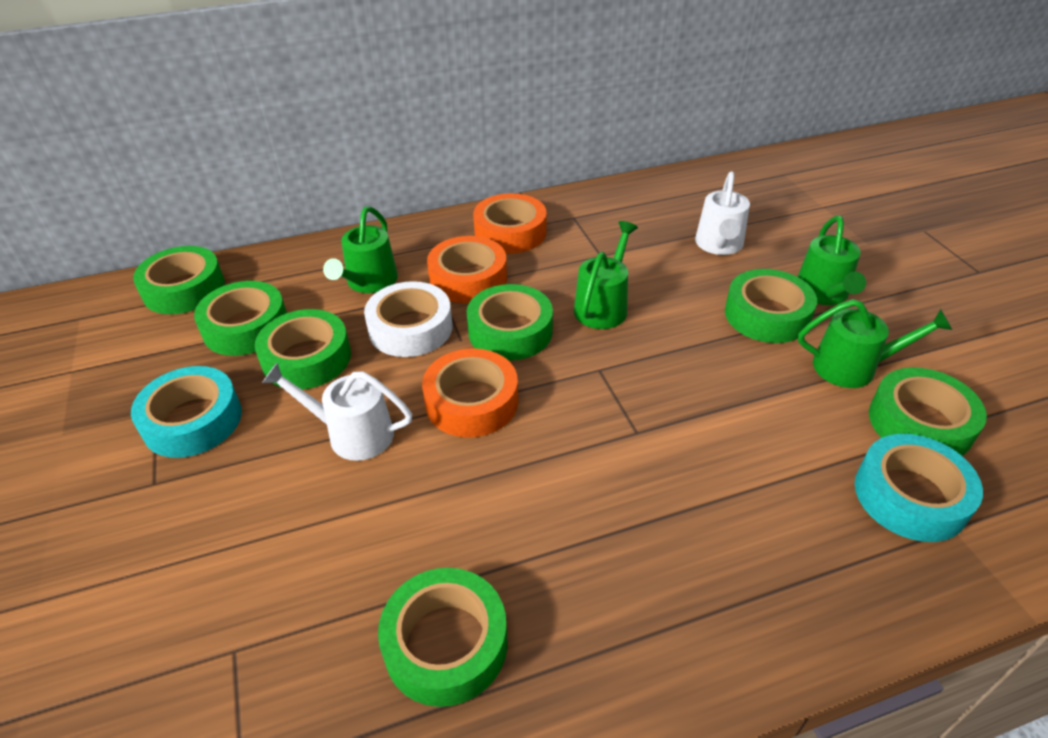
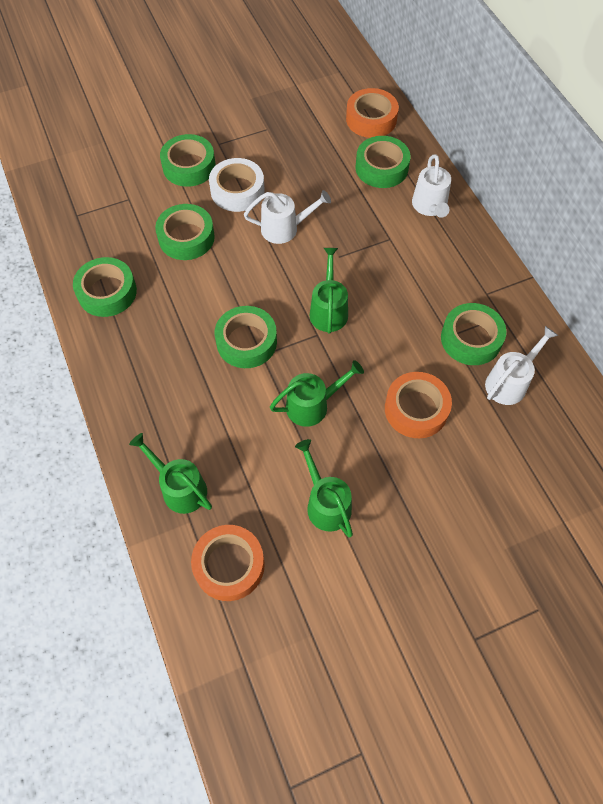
green tape: 7 -> 6
turquoise tape: 2 -> 0
white watering can: 2 -> 3

